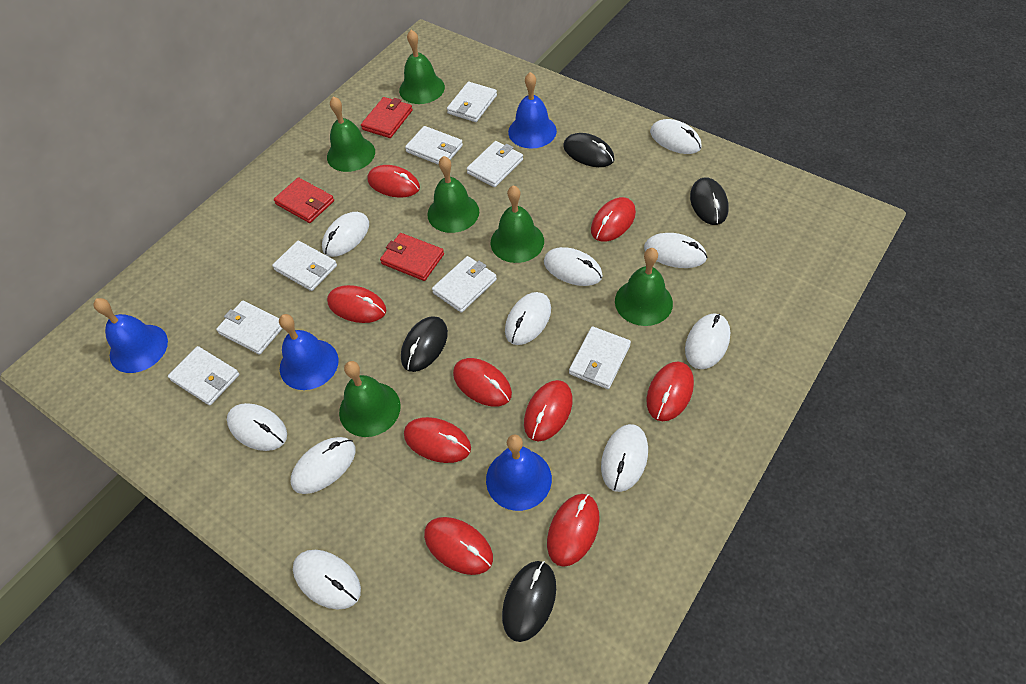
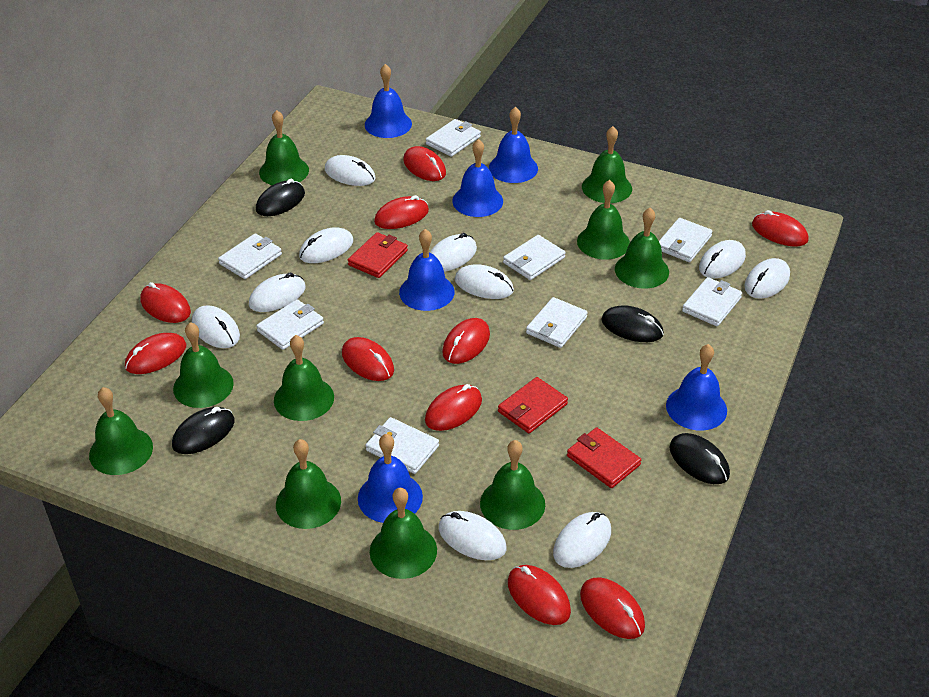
blue bell: 4 -> 6
green bell: 6 -> 10
red mouse: 9 -> 10

